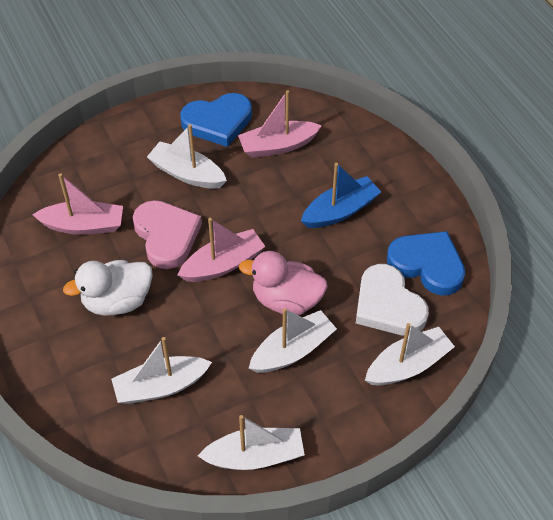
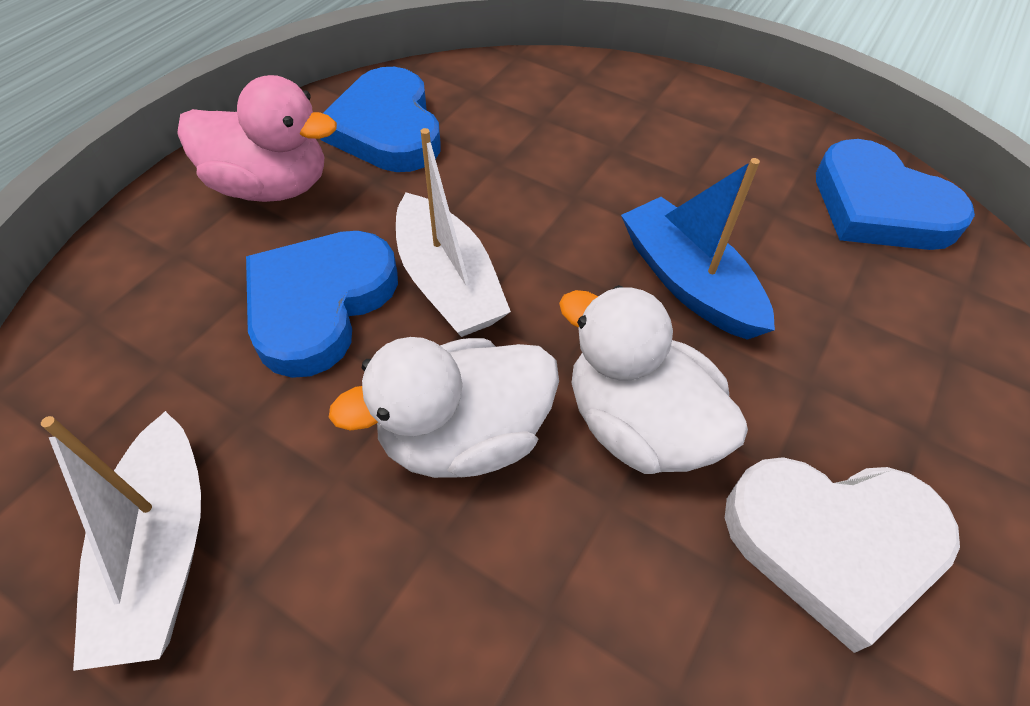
blue heart: 2 -> 3
pink boat: 3 -> 0
pink heart: 1 -> 0
white boat: 5 -> 2
white duck: 1 -> 2

